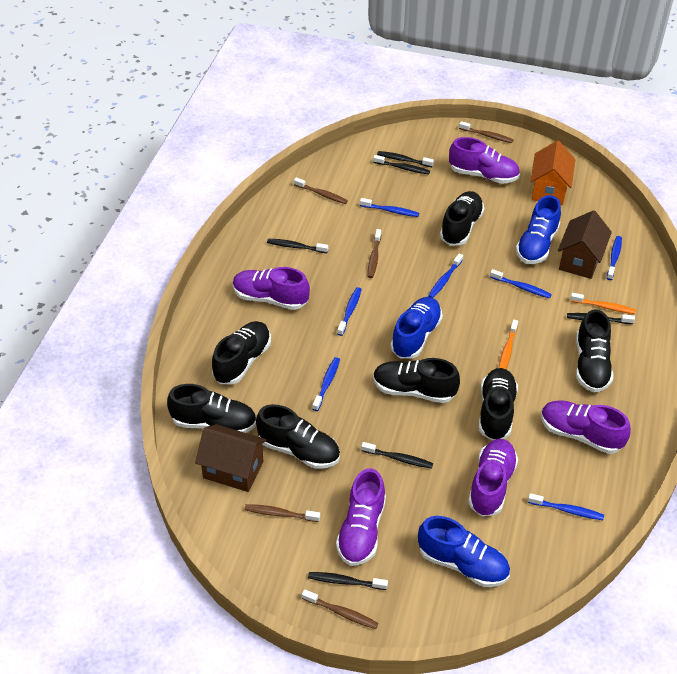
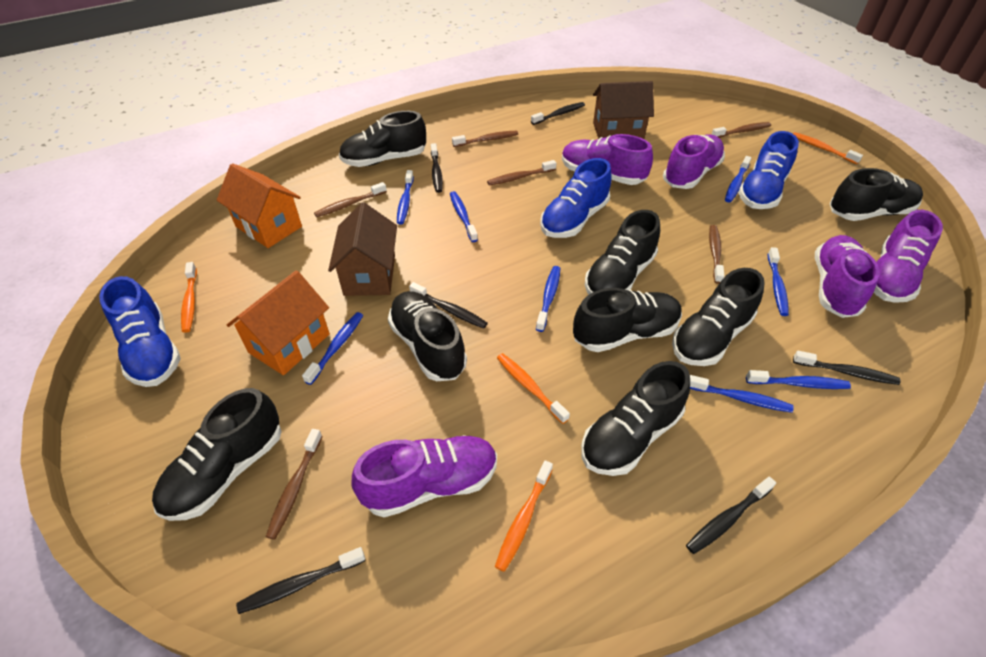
black shoe: 7 -> 8
blue toothbrush: 7 -> 8
brown toothbrush: 5 -> 6
orange house: 1 -> 2
orange toothbrush: 2 -> 4

